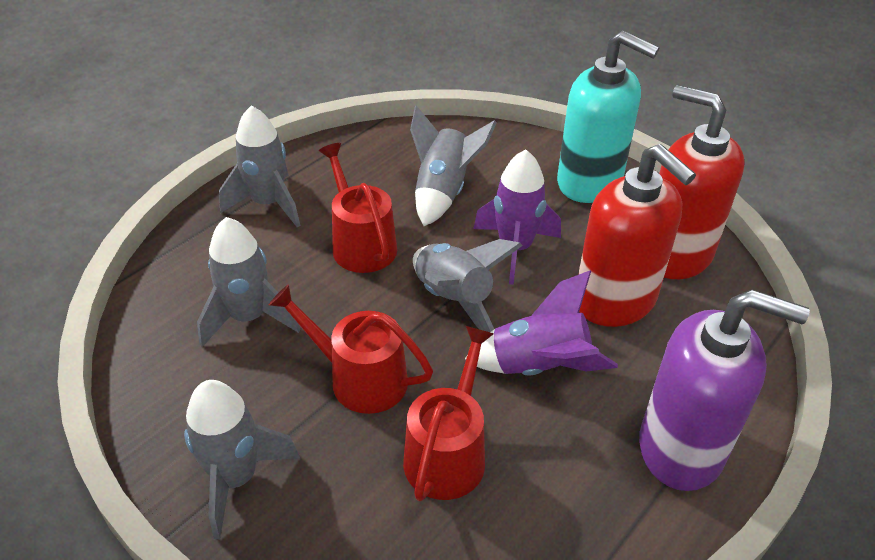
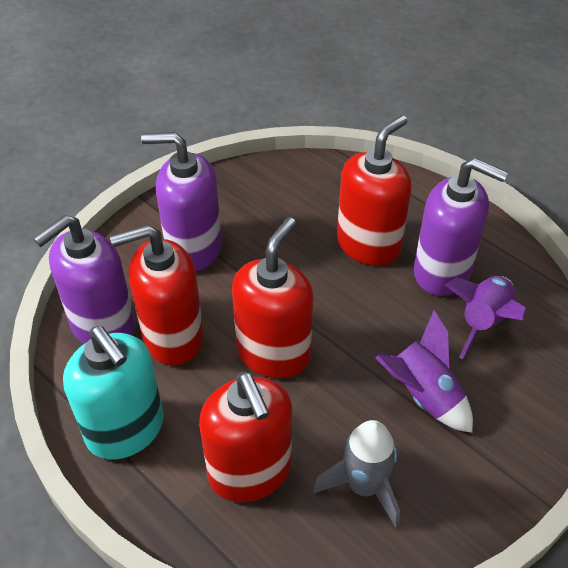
grey rocket: 5 -> 1
purple soap dispenser: 1 -> 3
red soap dispenser: 2 -> 4
red watering can: 3 -> 0

